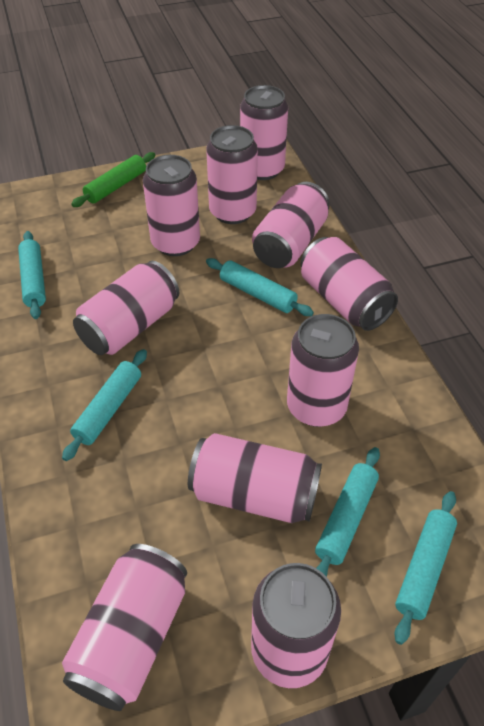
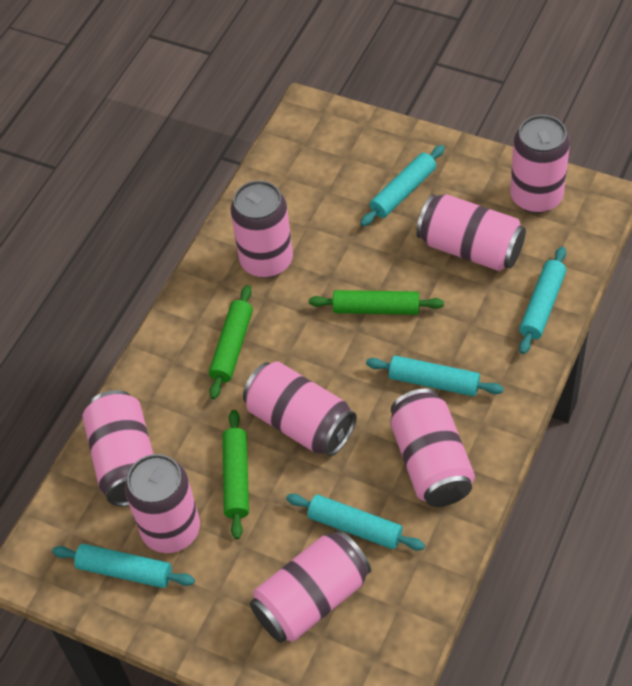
green rolling pin: 1 -> 3
pink can: 10 -> 8

